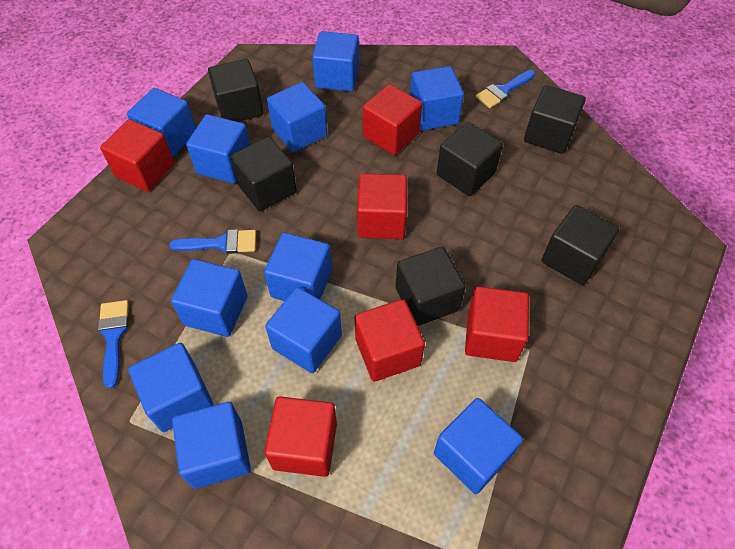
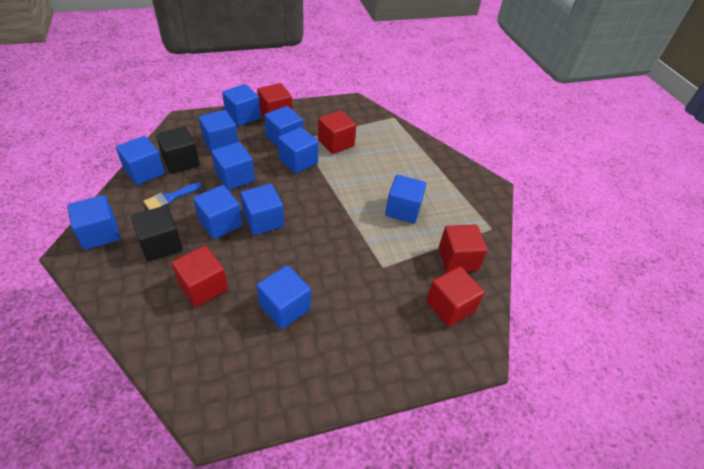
black cube: 6 -> 2
blue brush: 3 -> 1
red cube: 6 -> 5

